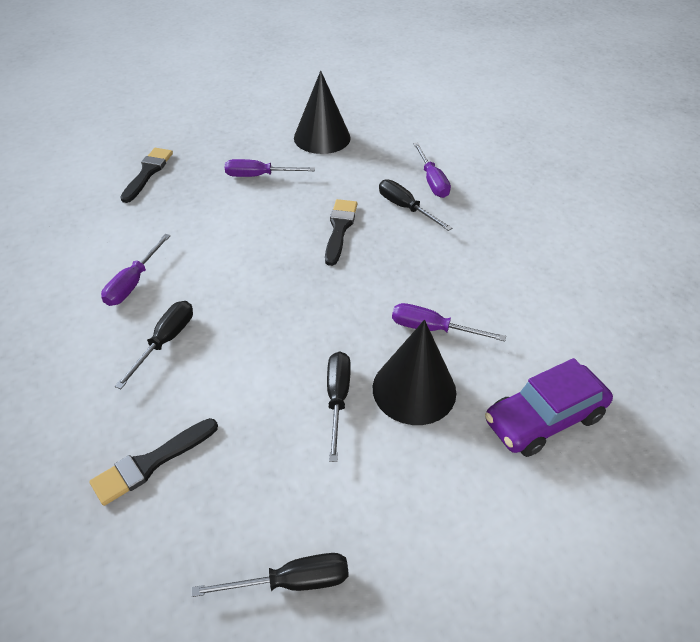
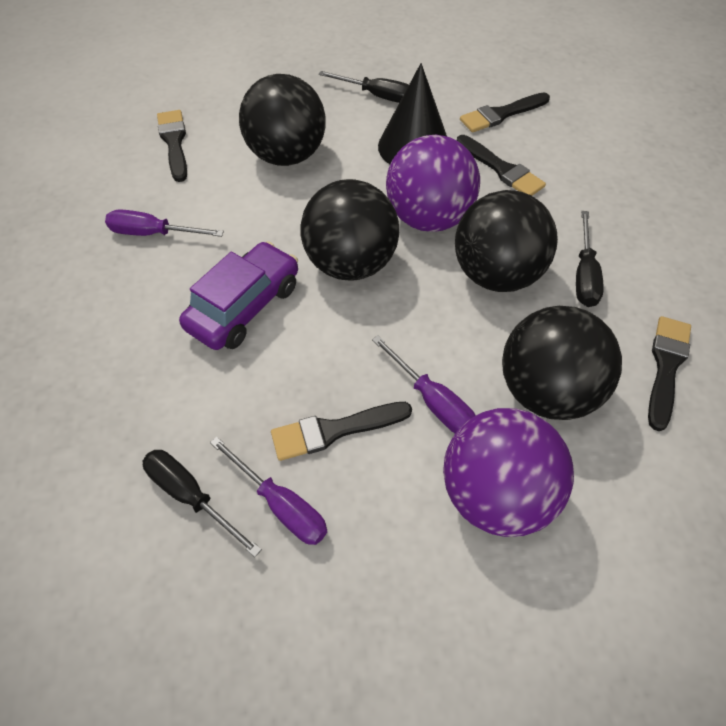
black ball: 0 -> 4
black brush: 3 -> 5
black cone: 2 -> 1
black screwdriver: 4 -> 3
purple ball: 0 -> 2
purple screwdriver: 4 -> 3

